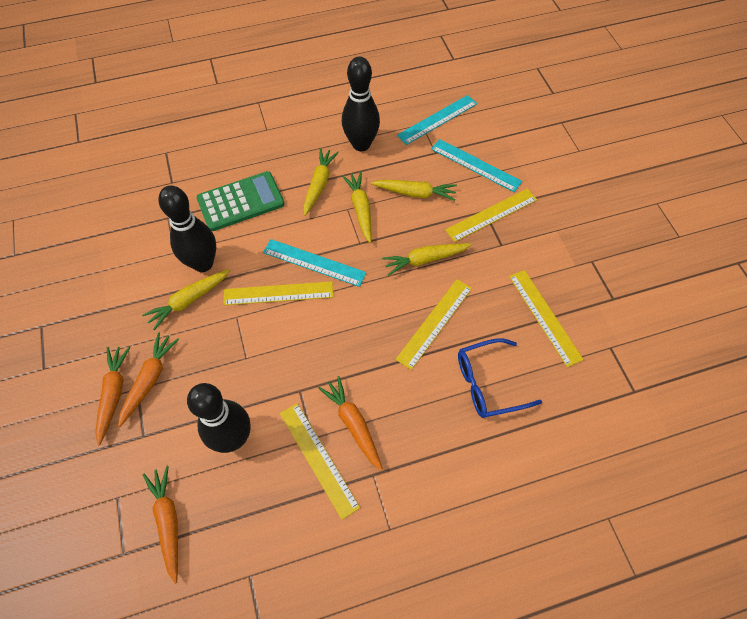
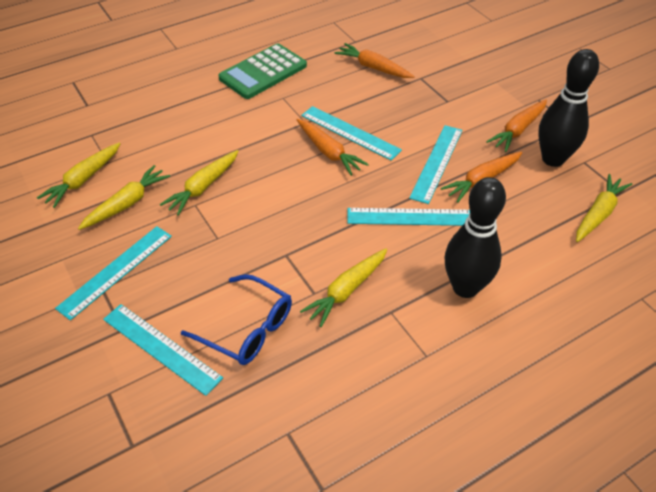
black bowling pin: 3 -> 2
turquoise ruler: 3 -> 5
yellow ruler: 5 -> 0

